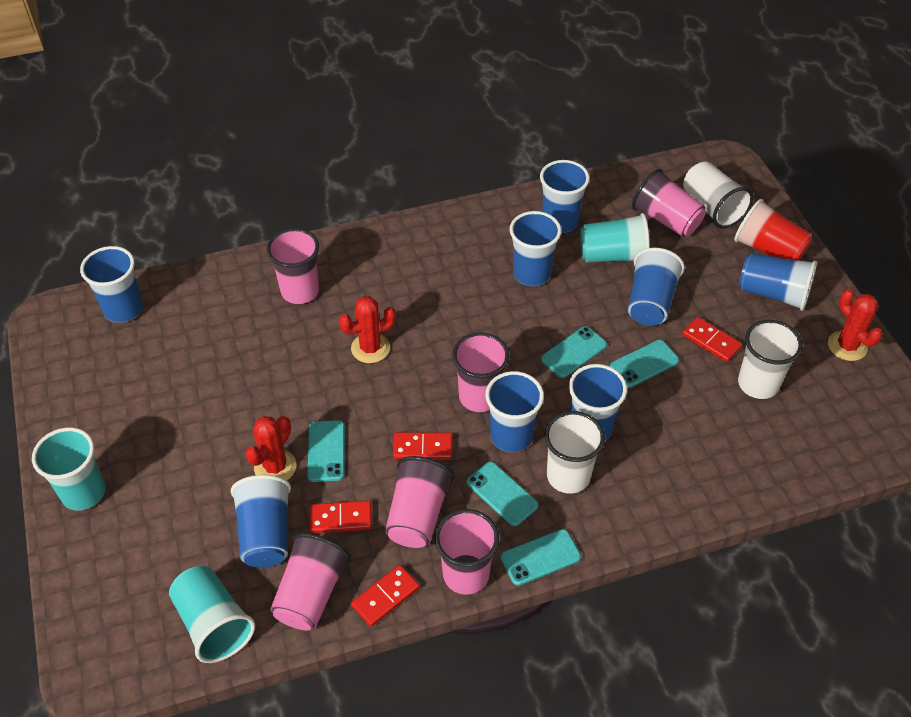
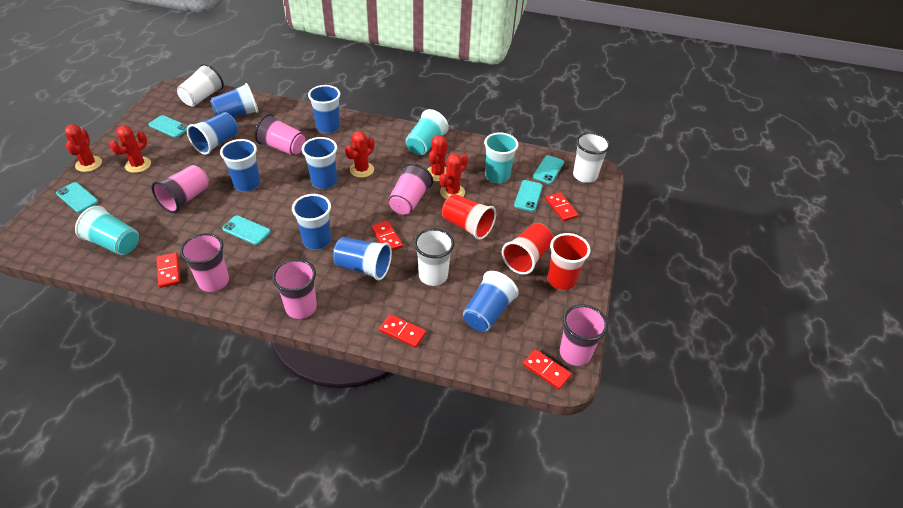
red cactus: 3 -> 5
red cup: 1 -> 3
red domino: 4 -> 5

